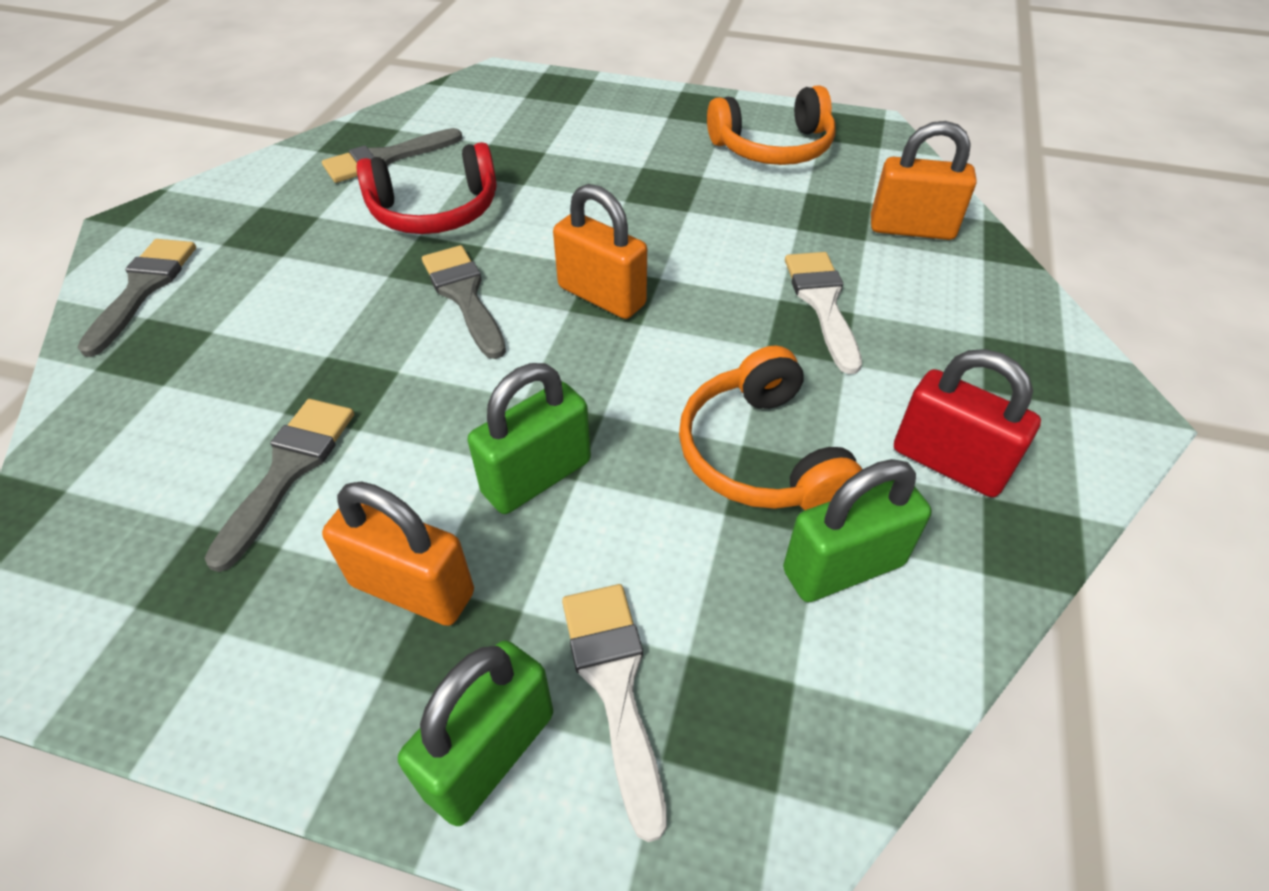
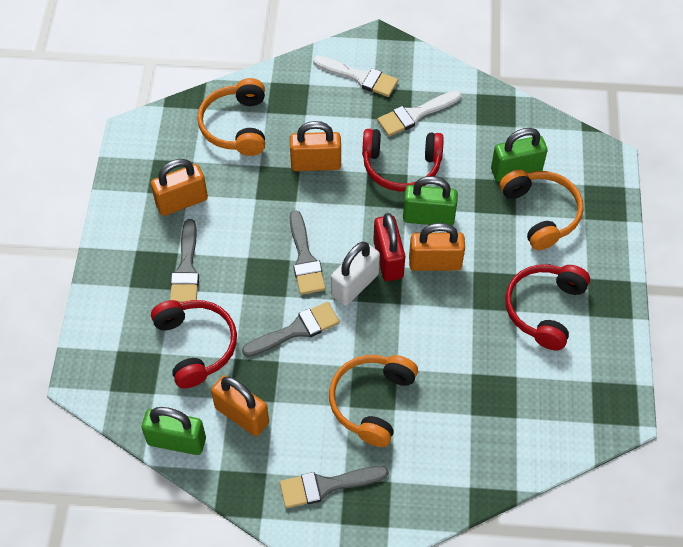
orange headphones: 2 -> 3
orange padlock: 3 -> 4
red headphones: 1 -> 3
white padlock: 0 -> 1

